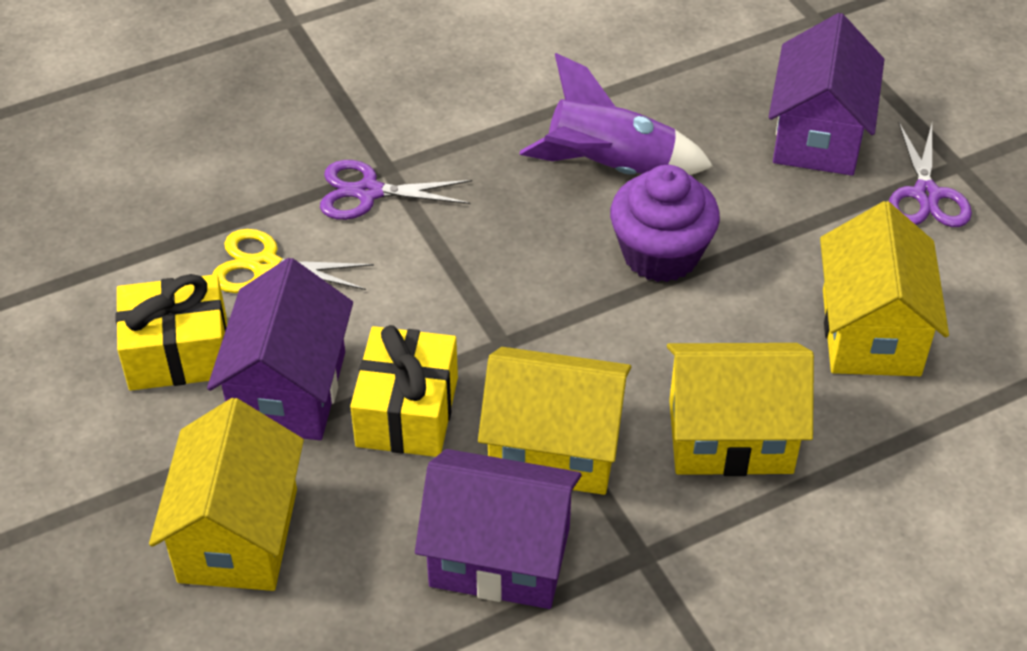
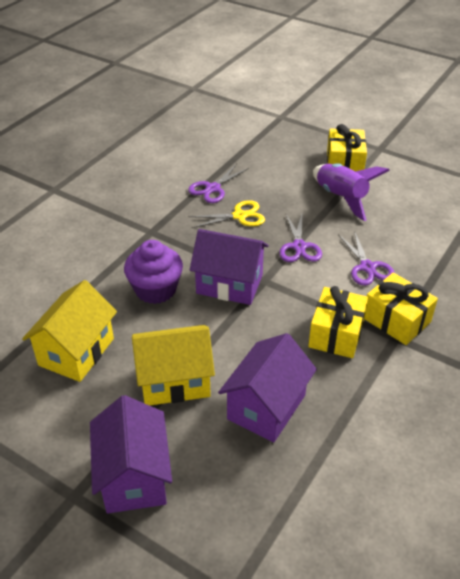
purple scissors: 2 -> 3
yellow gift: 2 -> 3
yellow house: 4 -> 2

